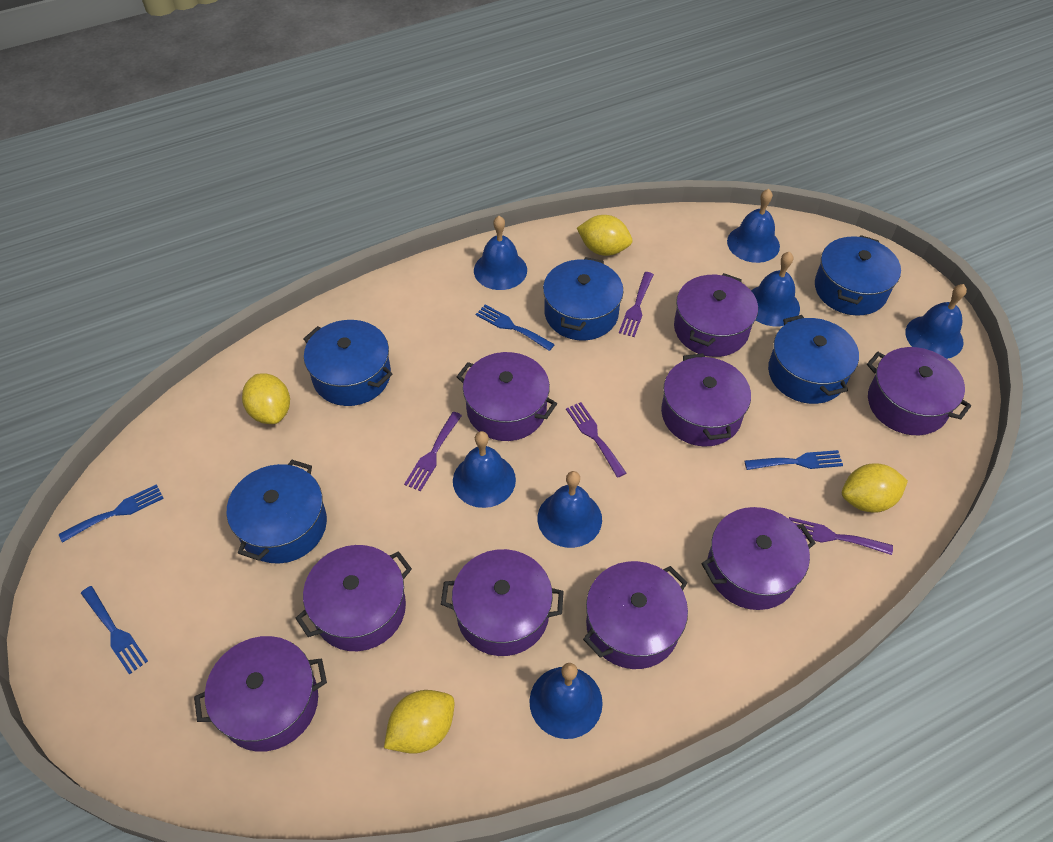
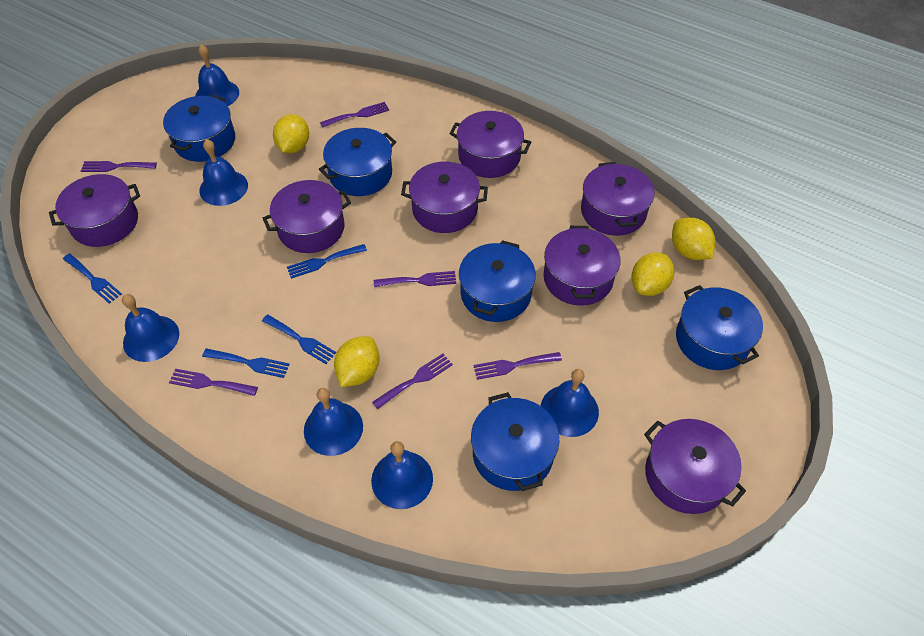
blue bell: 7 -> 6
purple fork: 4 -> 6
purple pot: 9 -> 7

